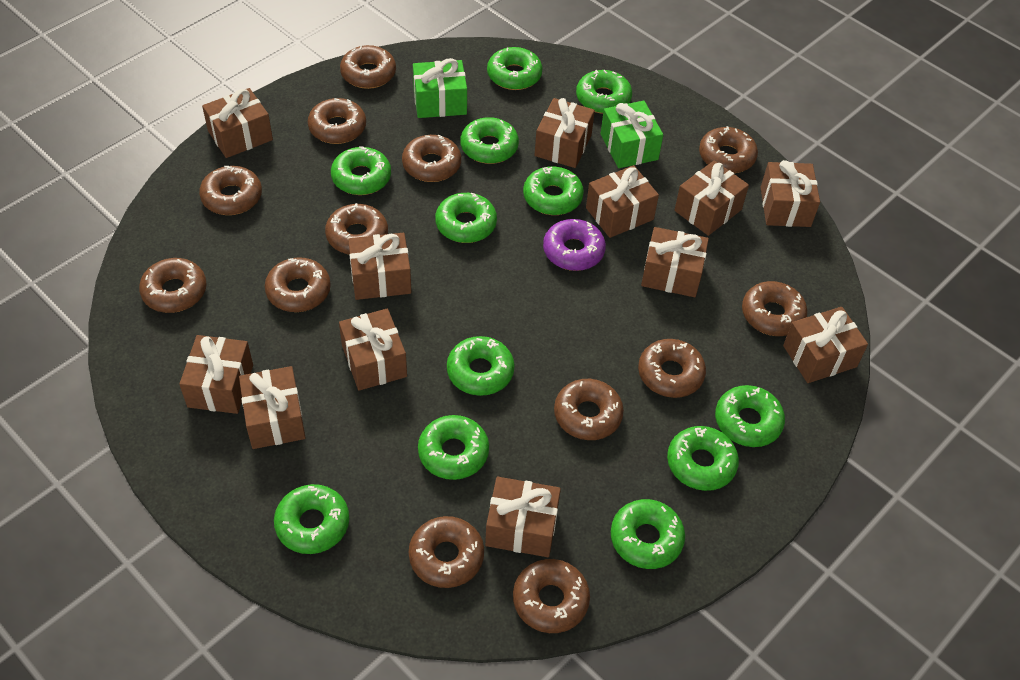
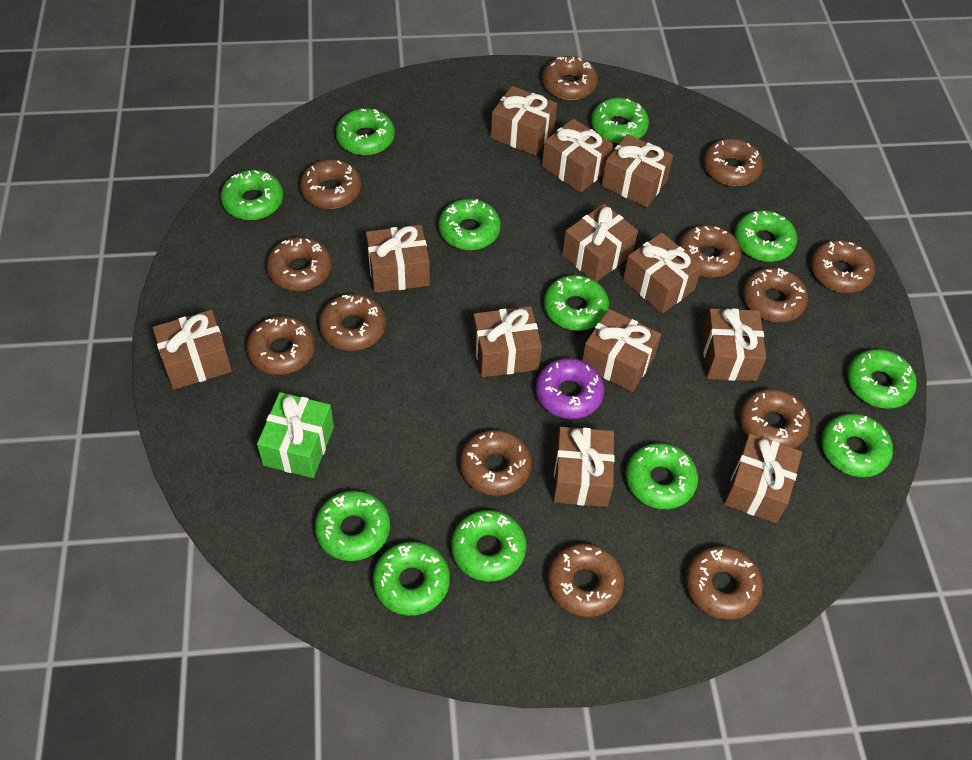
green gift: 2 -> 1

